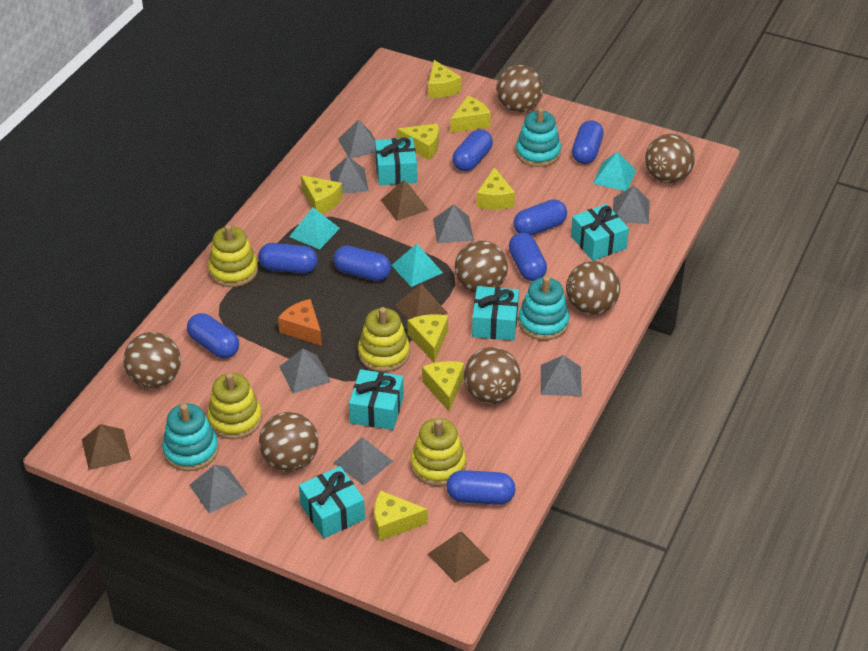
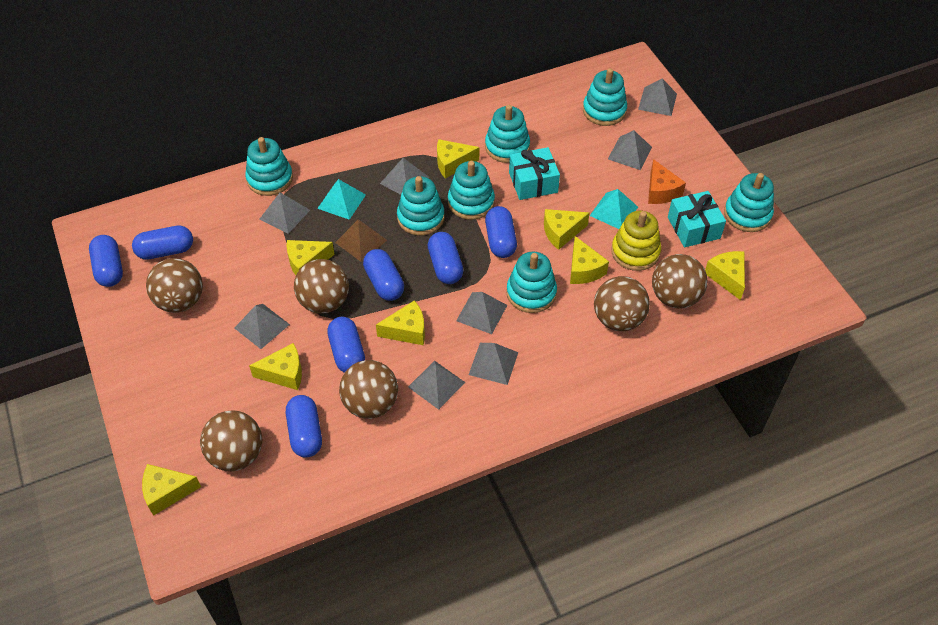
blue capsule: 8 -> 7
brown ball: 7 -> 6
brown pyramid: 4 -> 1
turquoise gift: 5 -> 2
turquoise pyramid: 3 -> 2
turquoise stacking toy: 3 -> 7
yellow stacking toy: 4 -> 1

